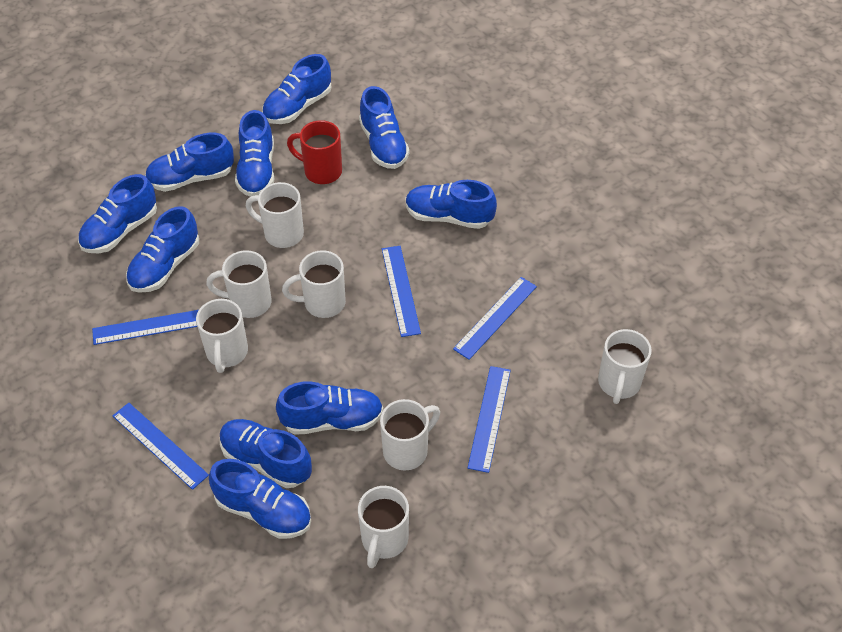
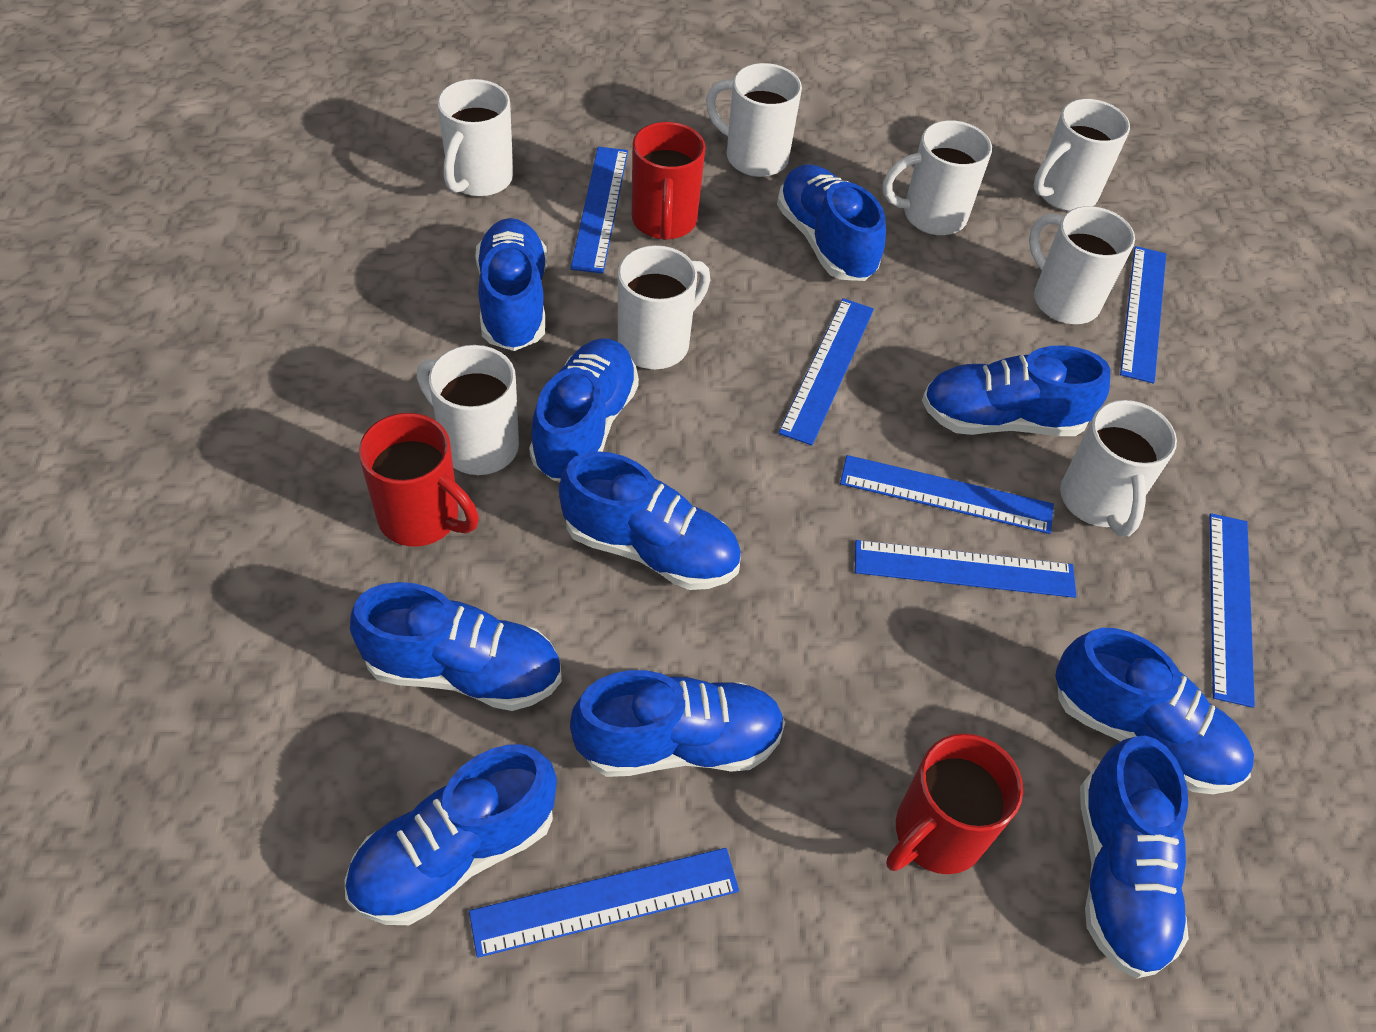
blue ruler: 5 -> 7
red mug: 1 -> 3
white mug: 7 -> 8

